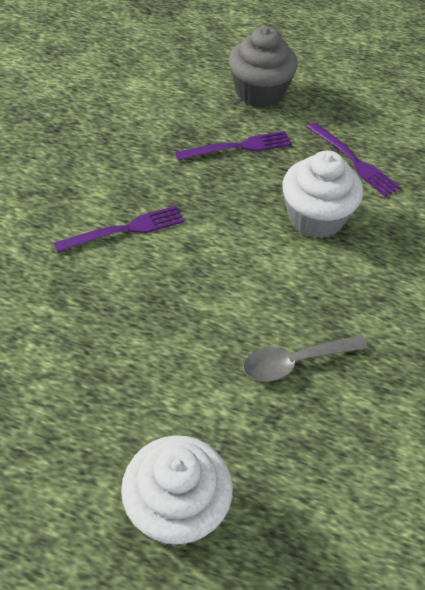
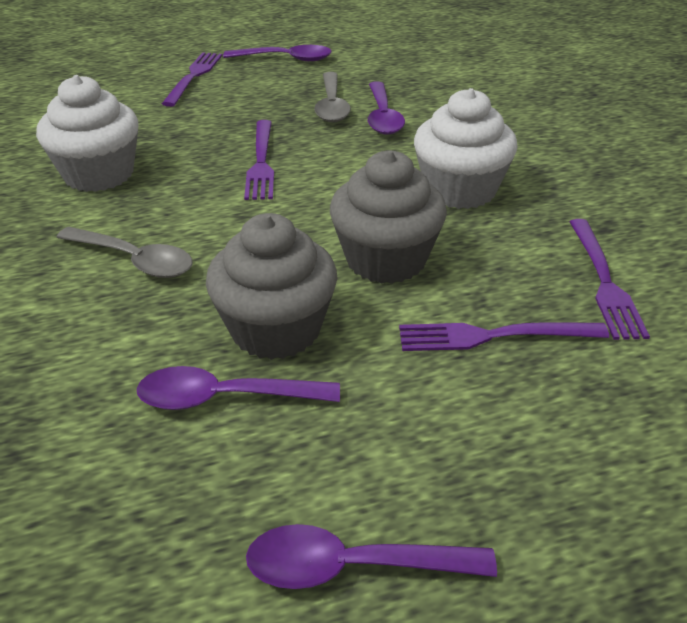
grey cupcake: 1 -> 2
grey spoon: 1 -> 2
purple fork: 3 -> 4
purple spoon: 0 -> 4

